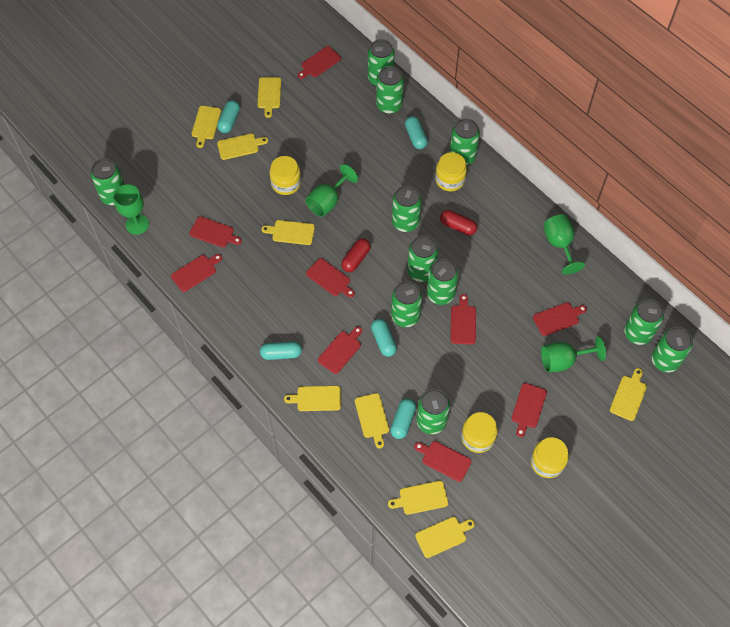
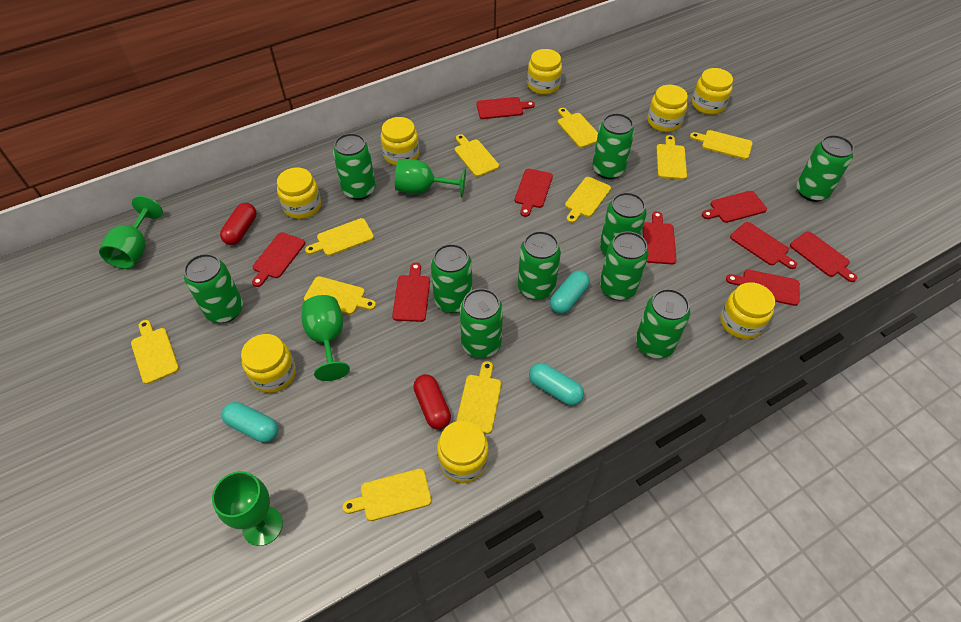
green can: 11 -> 10
turquoise capsule: 5 -> 3
yellow cutting board: 9 -> 10
yellow jar: 4 -> 8

